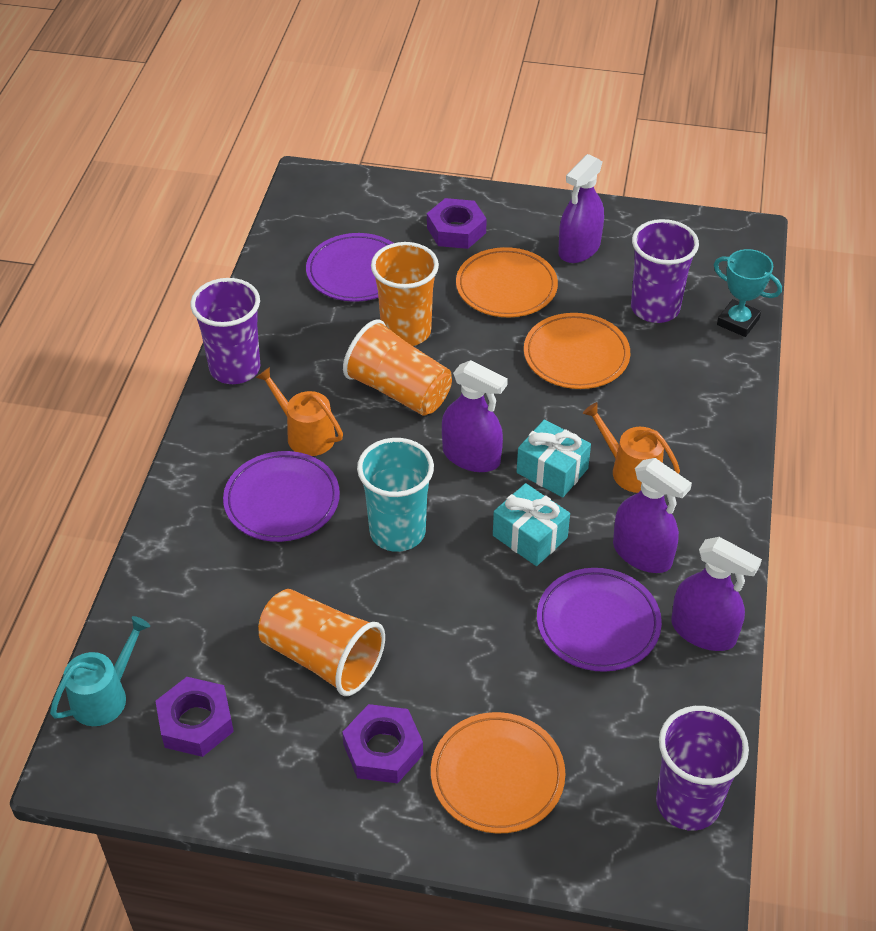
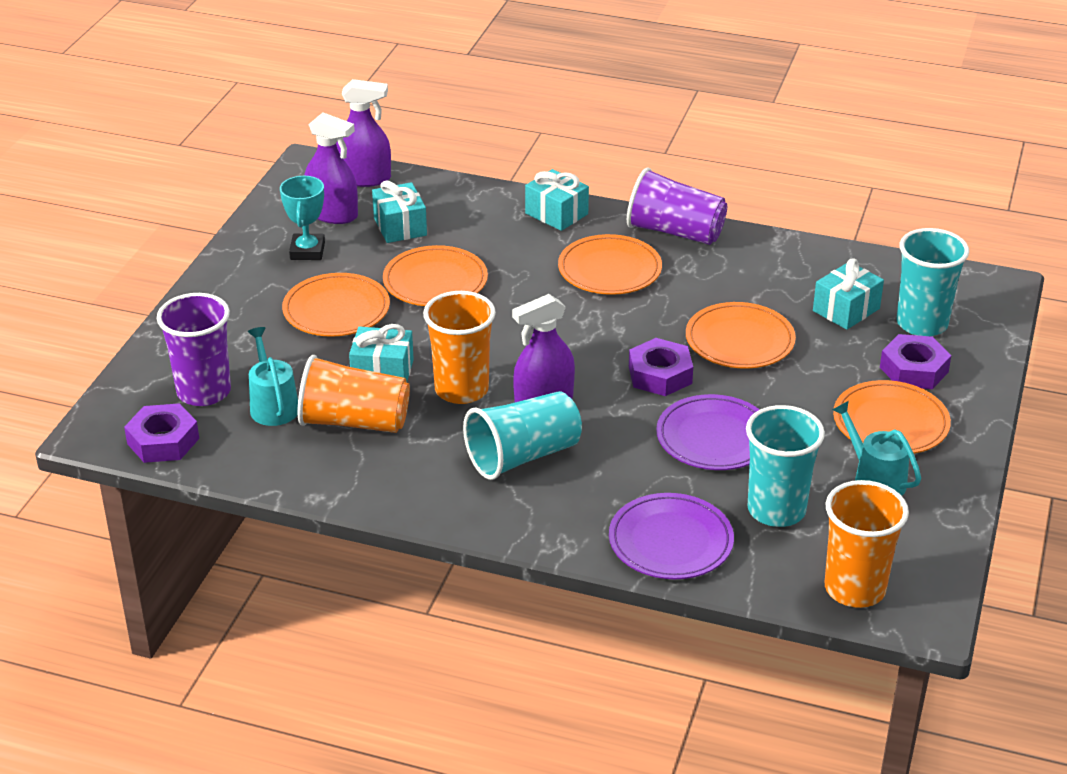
orange plate: 3 -> 5
orange watering can: 2 -> 0
purple cup: 3 -> 2
purple plate: 3 -> 2
purple spray bottle: 4 -> 3
turquoise cup: 1 -> 3
turquoise gift: 2 -> 4
turquoise watering can: 1 -> 2

